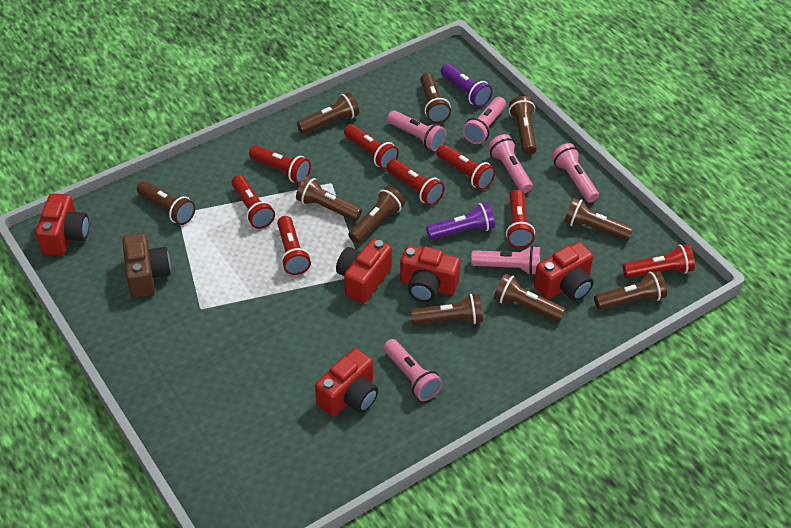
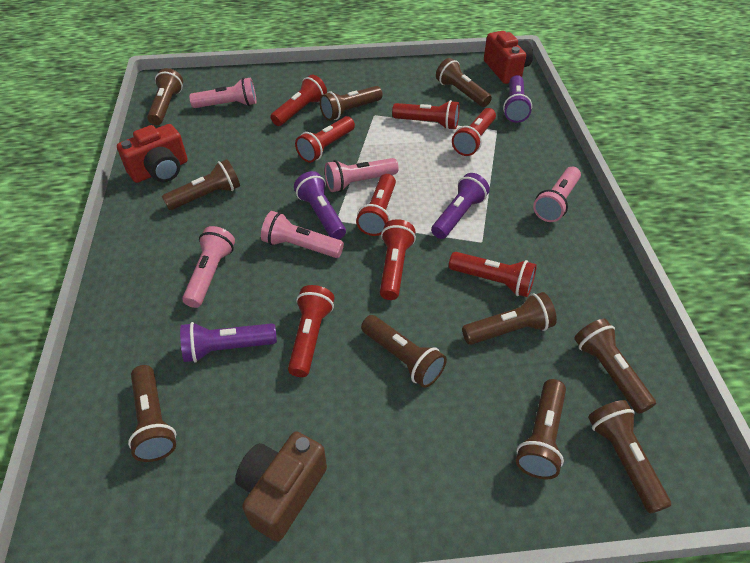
pink flashlight: 6 -> 5
purple flashlight: 2 -> 4
red camera: 5 -> 2

